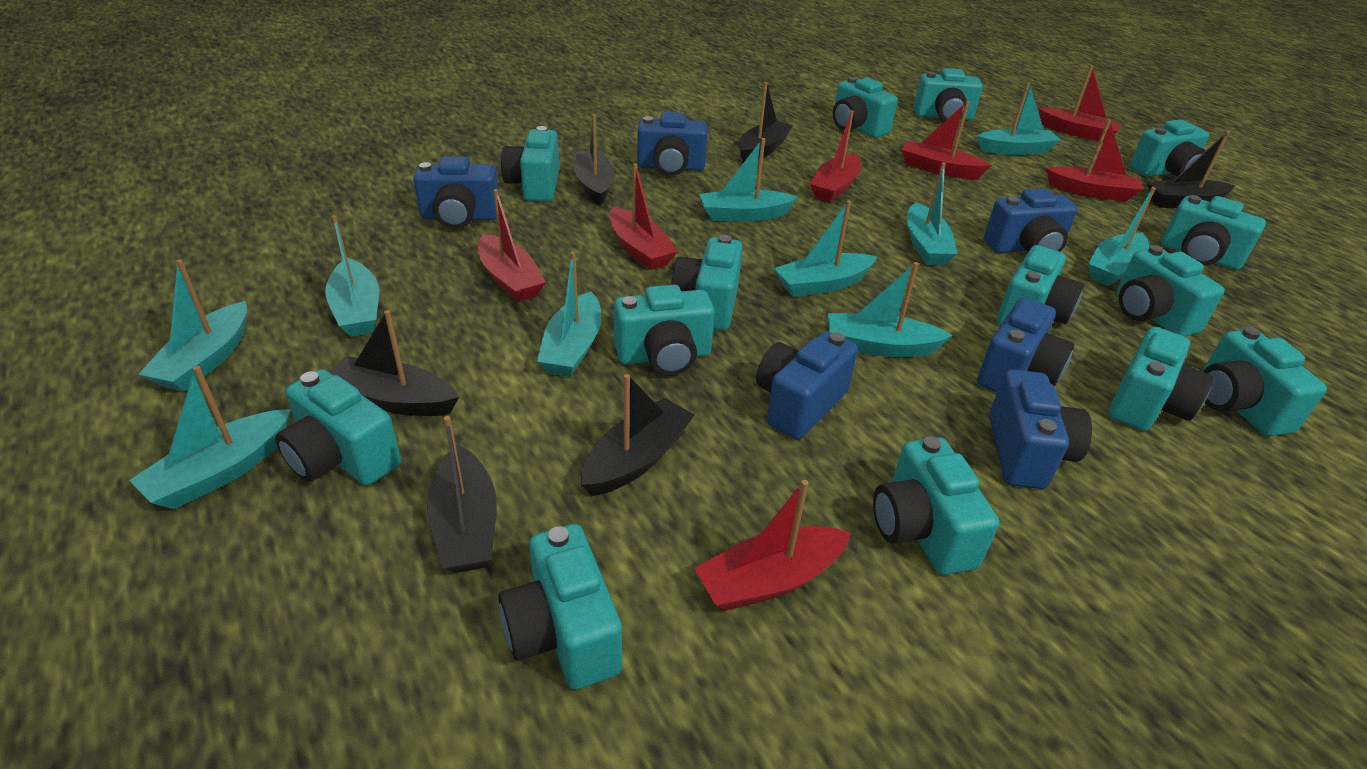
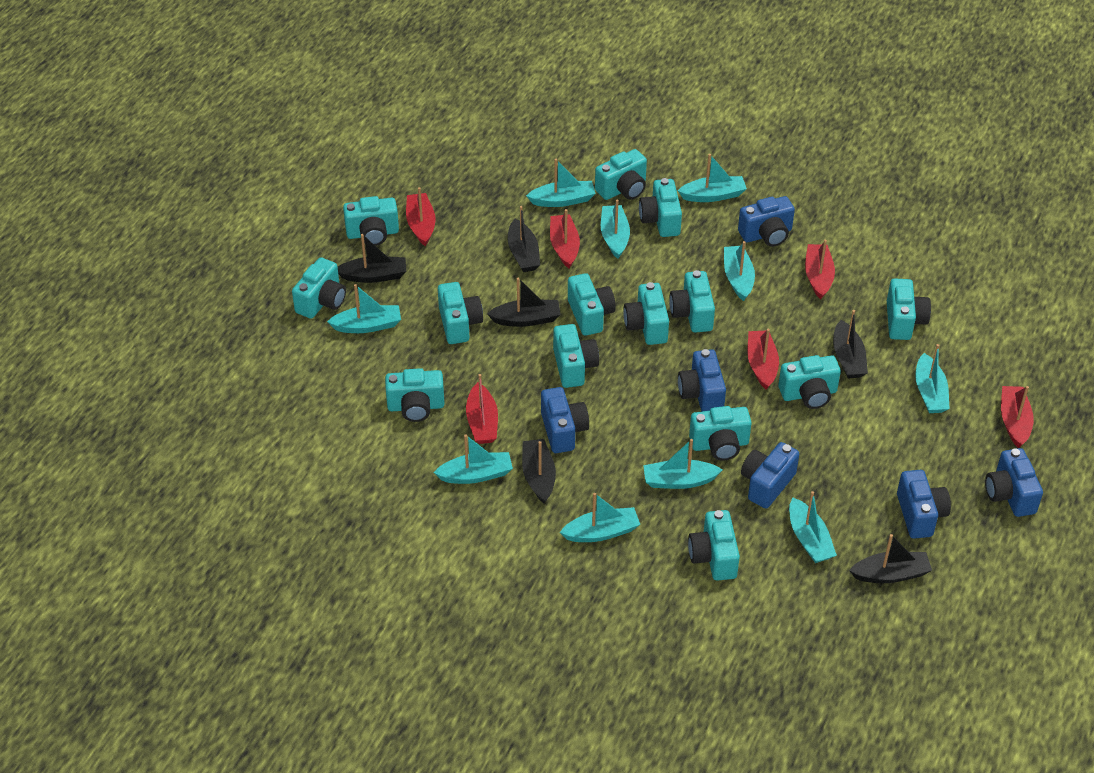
red boat: 7 -> 6

